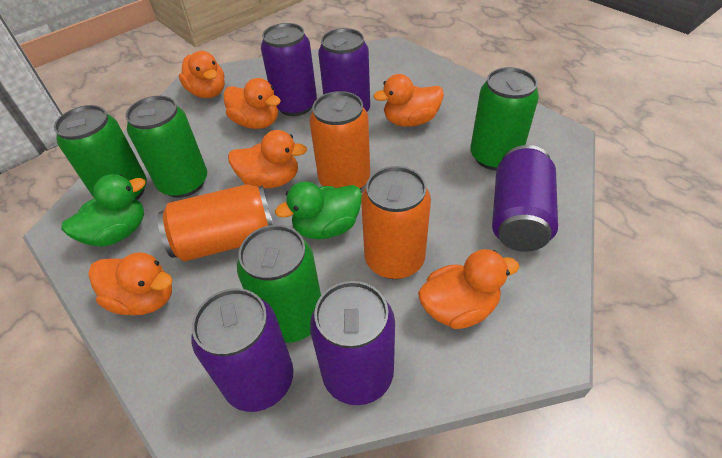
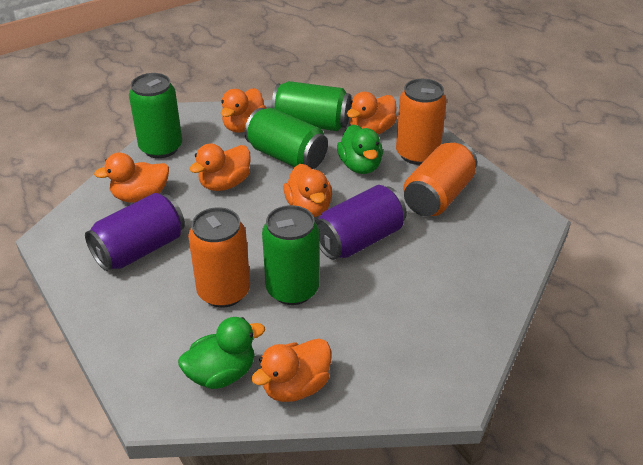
purple can: 5 -> 2

